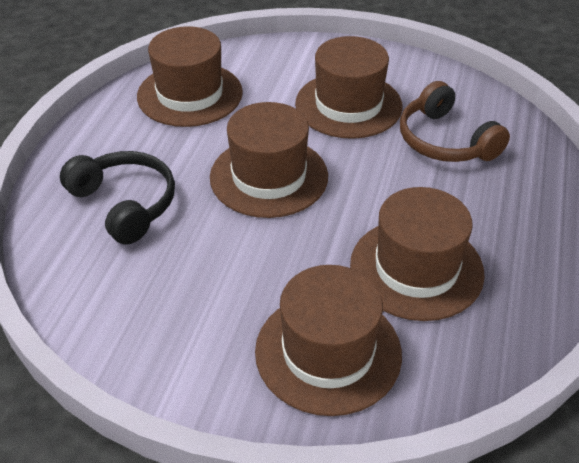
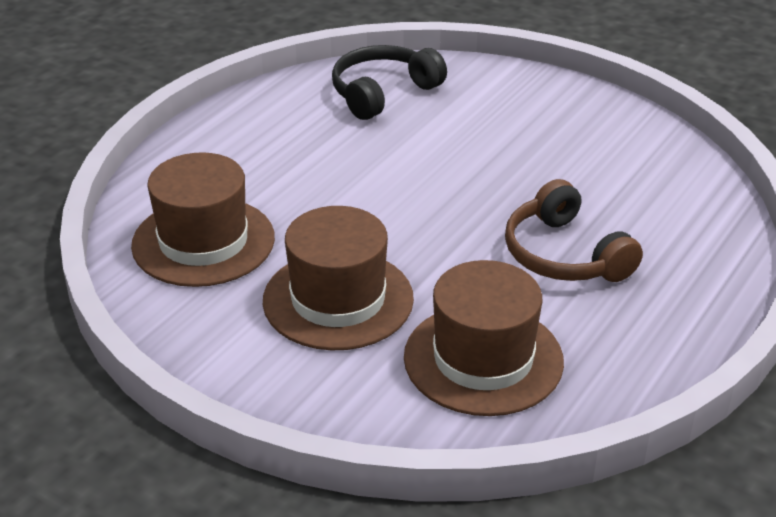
brown hat: 5 -> 3

